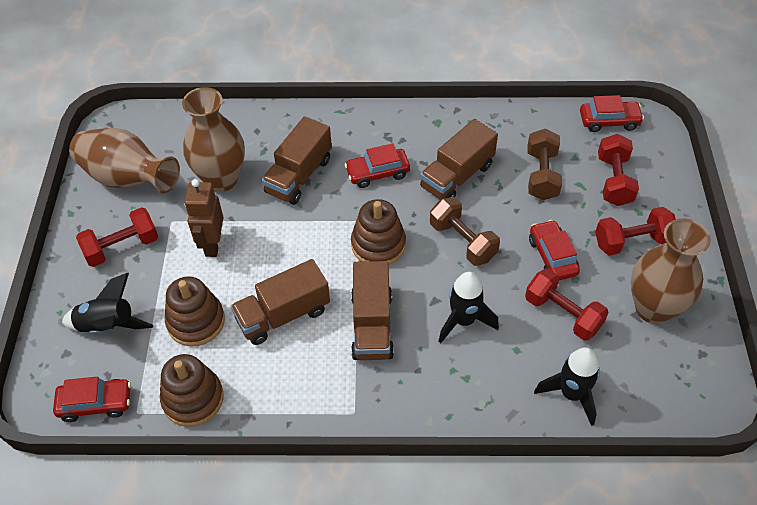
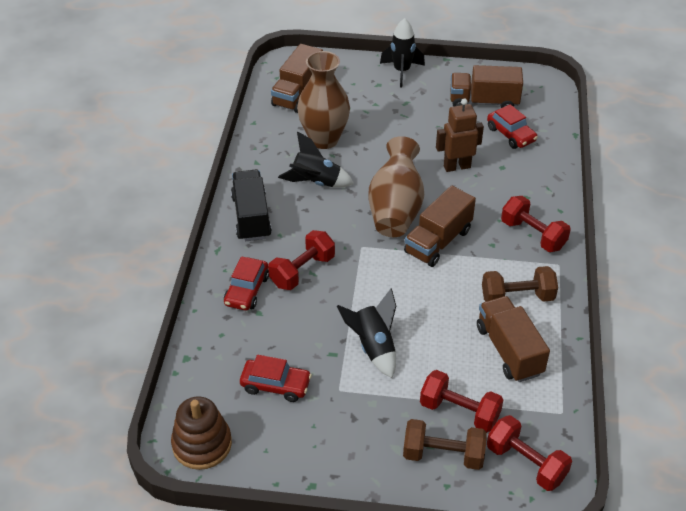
black truck: 0 -> 1
brown stacking toy: 3 -> 1
brown vase: 3 -> 2
red car: 4 -> 3

